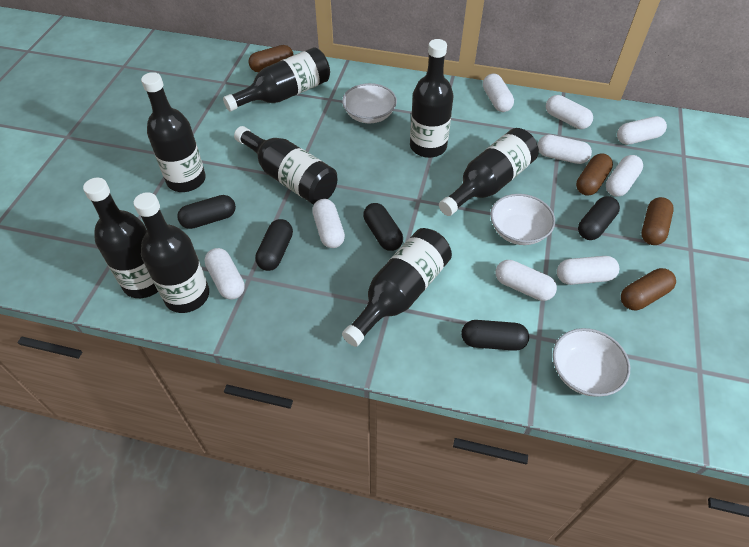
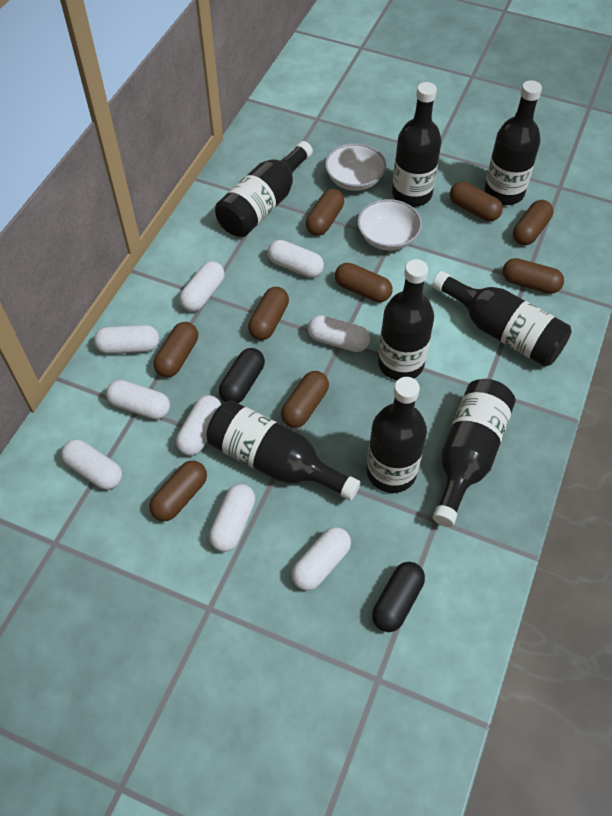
black capsule: 5 -> 2
brown capsule: 4 -> 9
white bowl: 3 -> 2

